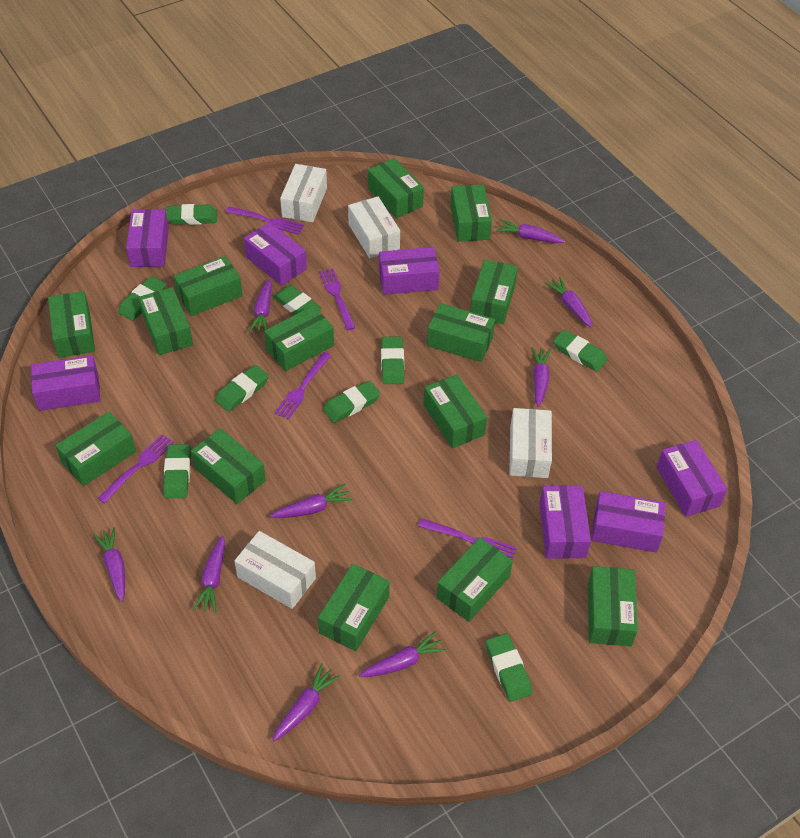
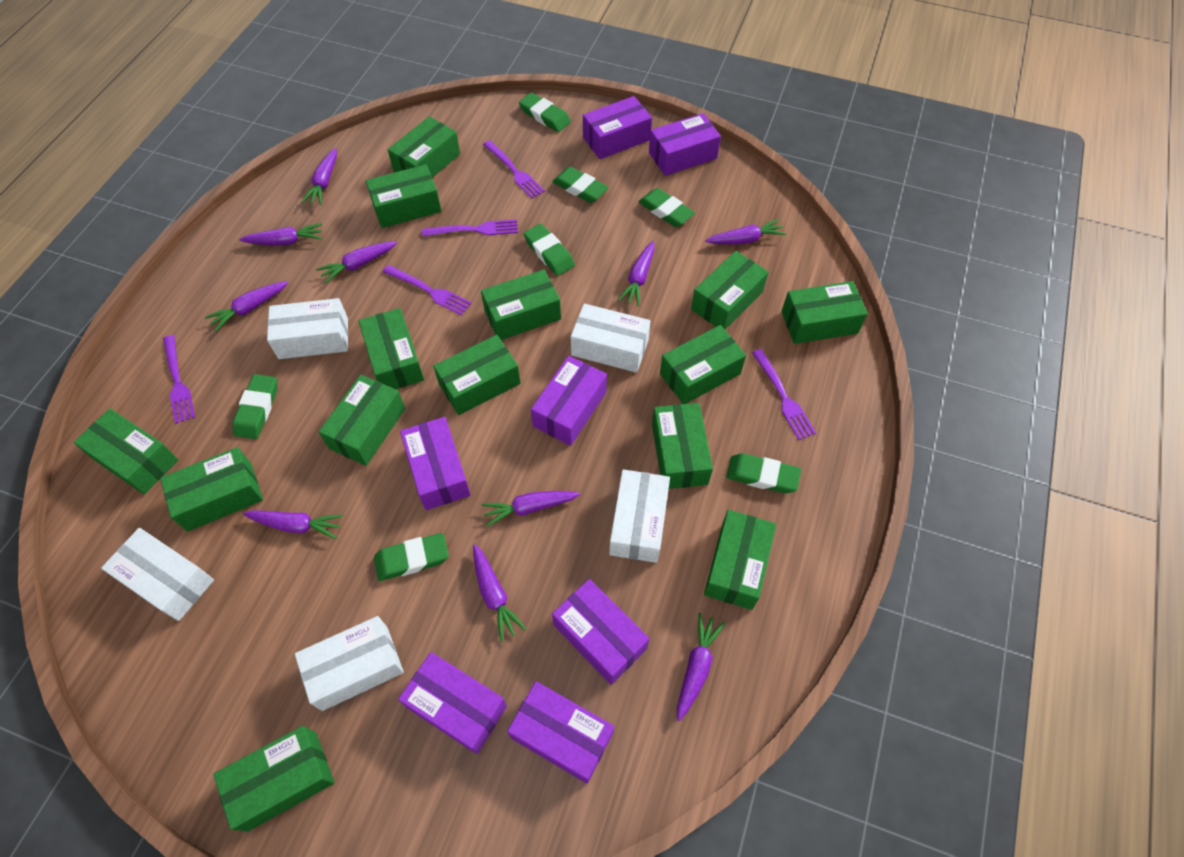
green eraser: 9 -> 7
purple carrot: 9 -> 10
white box: 4 -> 5

